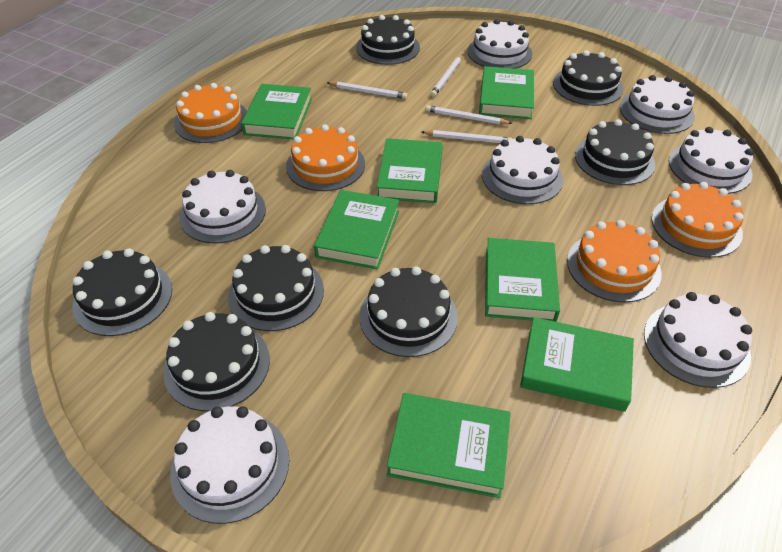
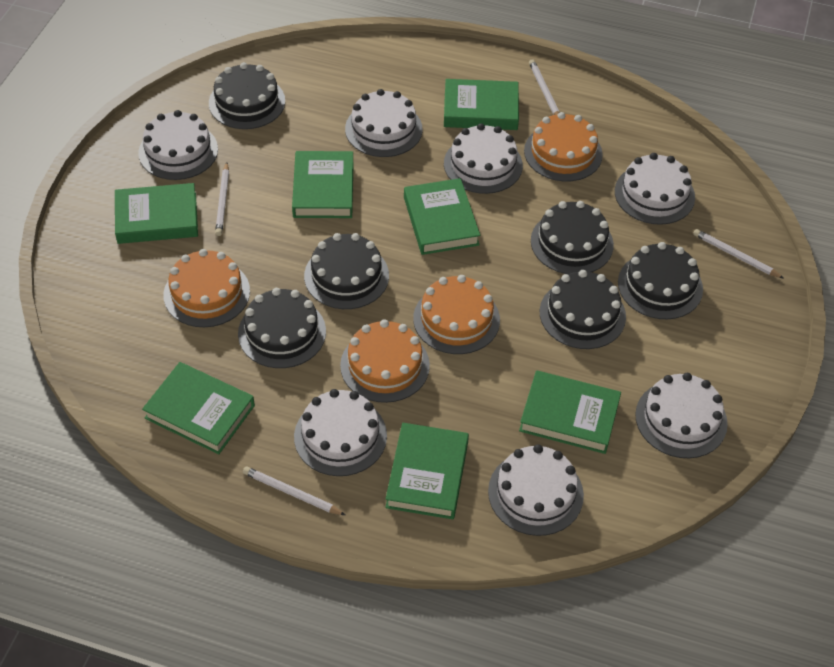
black cake: 7 -> 6

